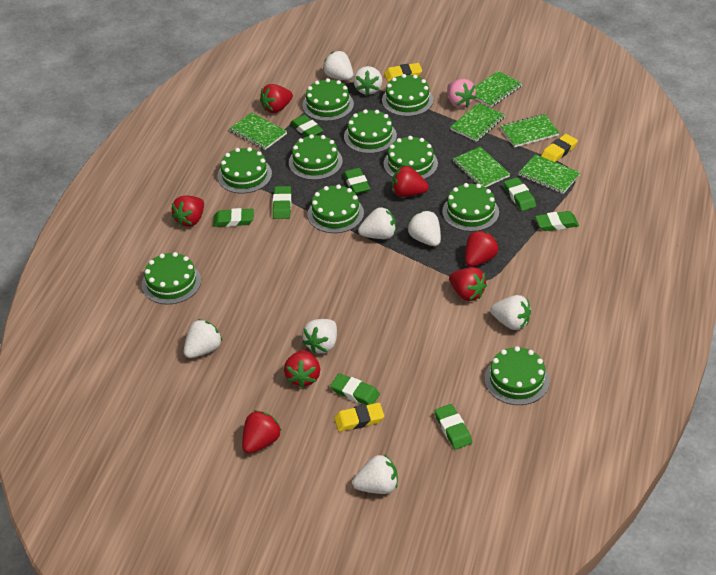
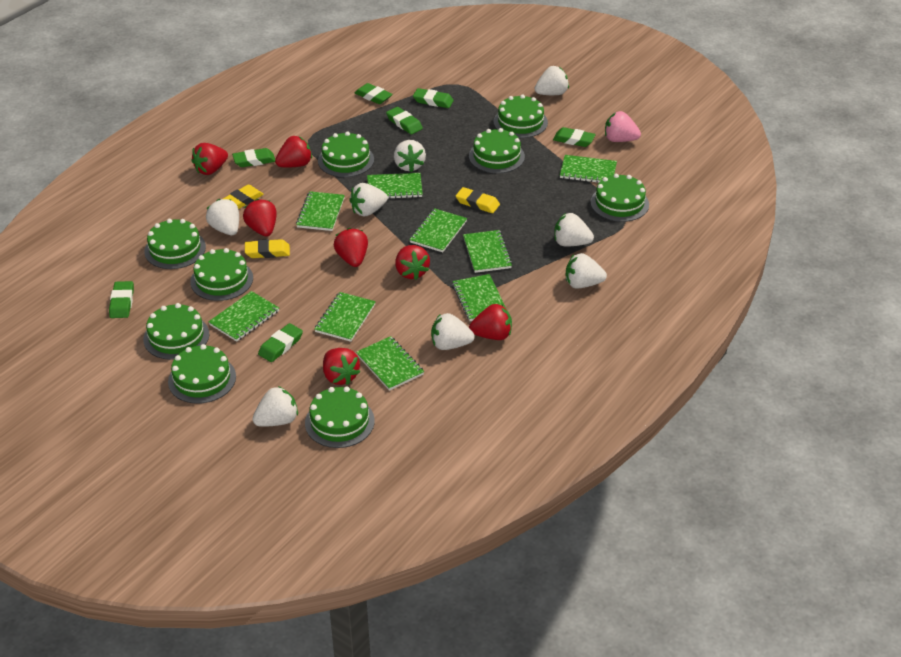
green cake: 10 -> 9
green eraser: 8 -> 7
green notebook: 6 -> 9

